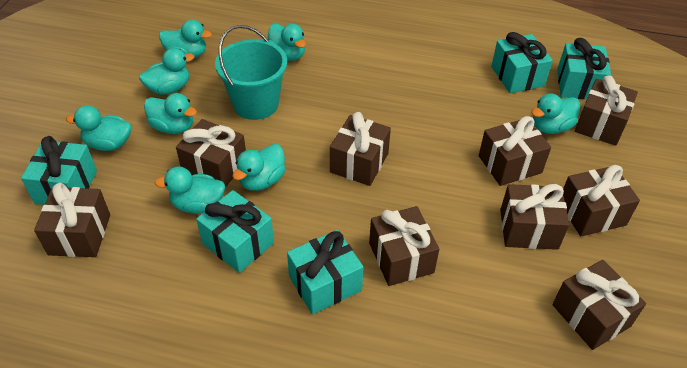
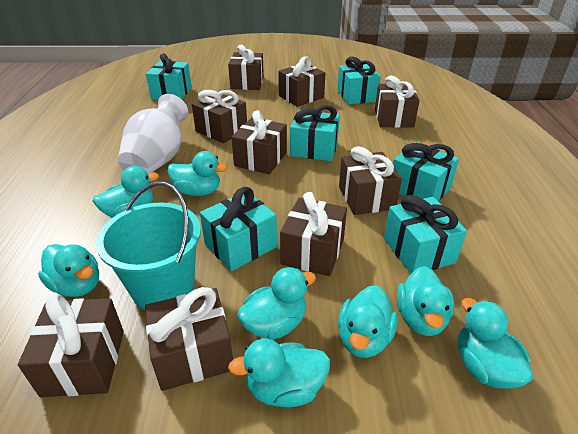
turquoise gift: 5 -> 6
white vase: 0 -> 1

